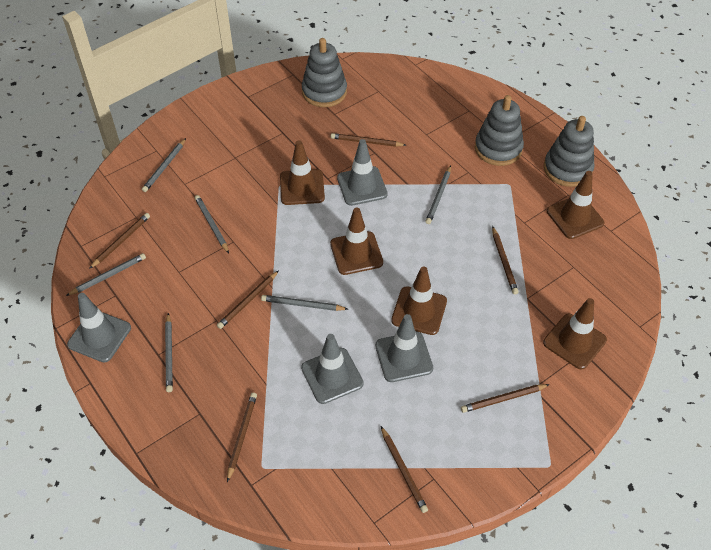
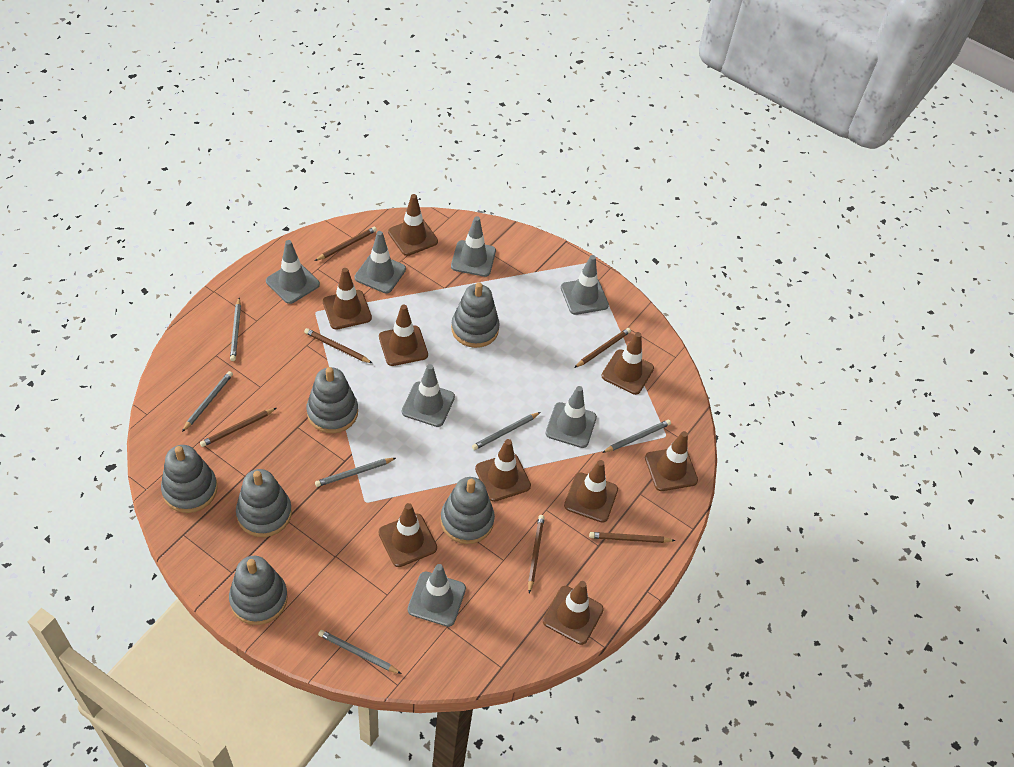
brown pencil: 7 -> 6
brown traffic cone: 5 -> 9
grey stacking toy: 3 -> 6
grey traffic cone: 4 -> 7

